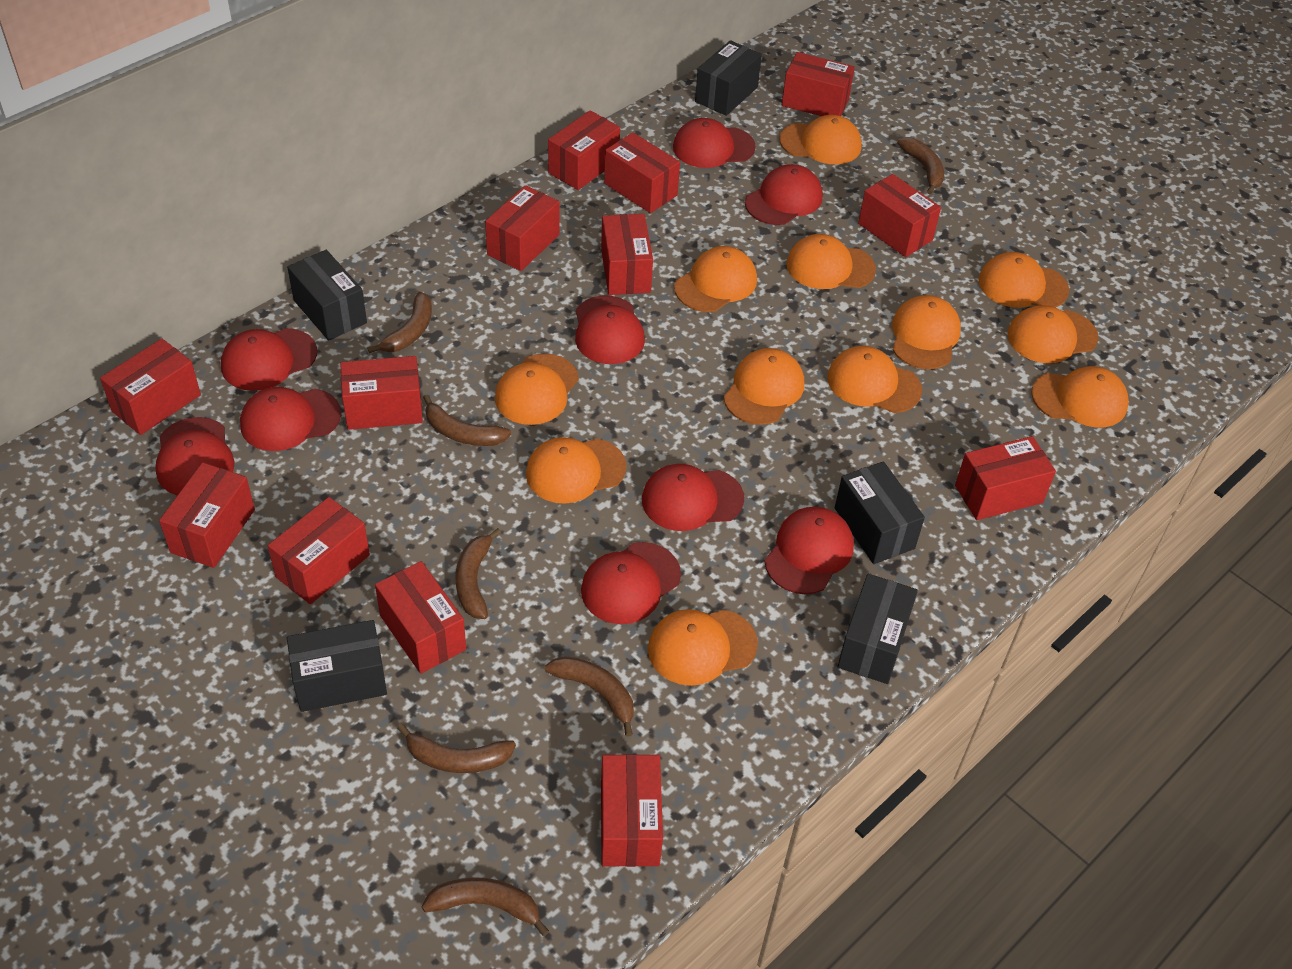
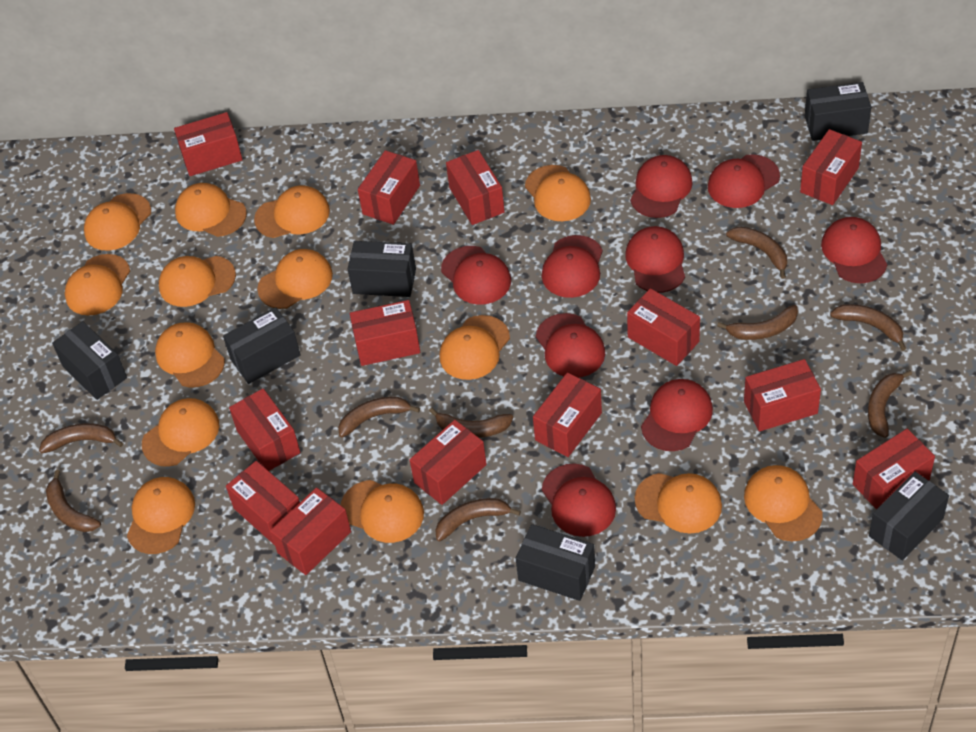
black box: 5 -> 6
brown banana: 7 -> 9
orange cap: 12 -> 14

